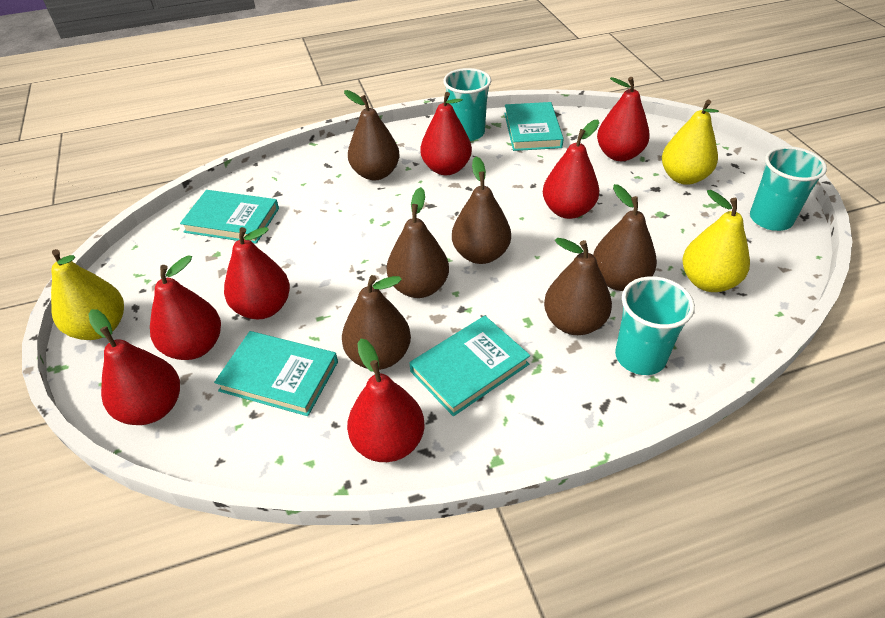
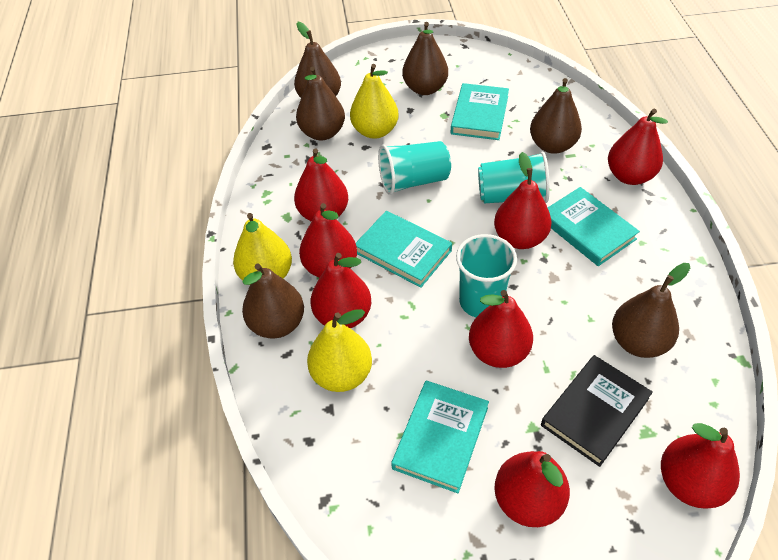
black book: 0 -> 1
red pear: 7 -> 8

